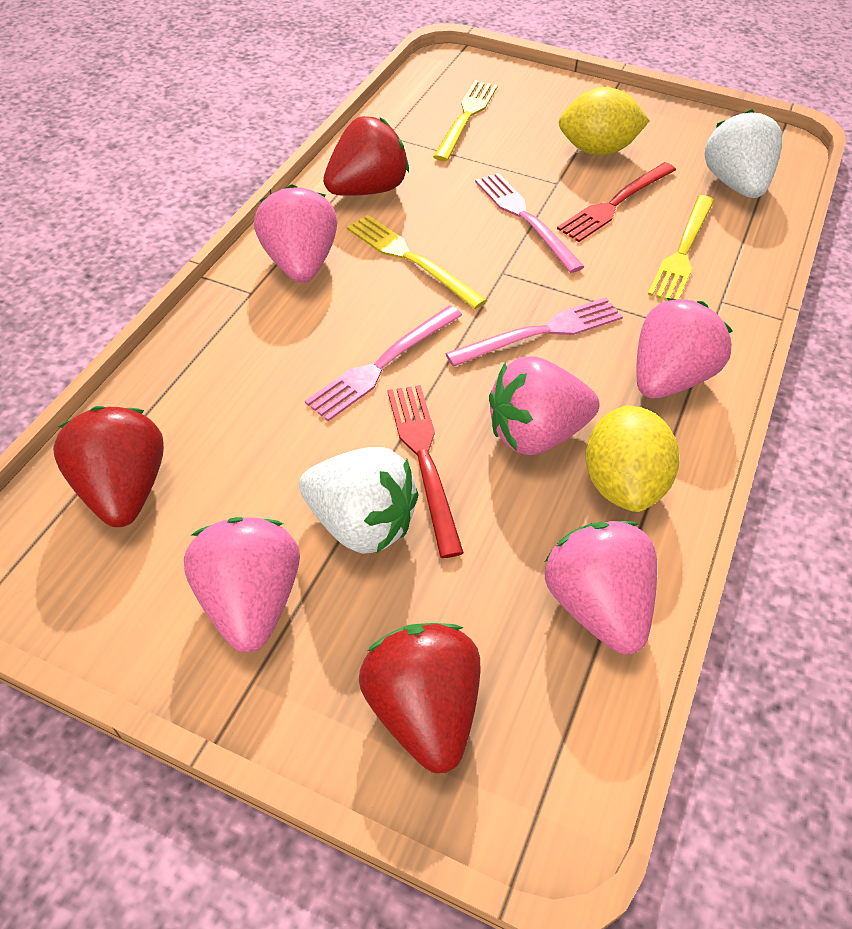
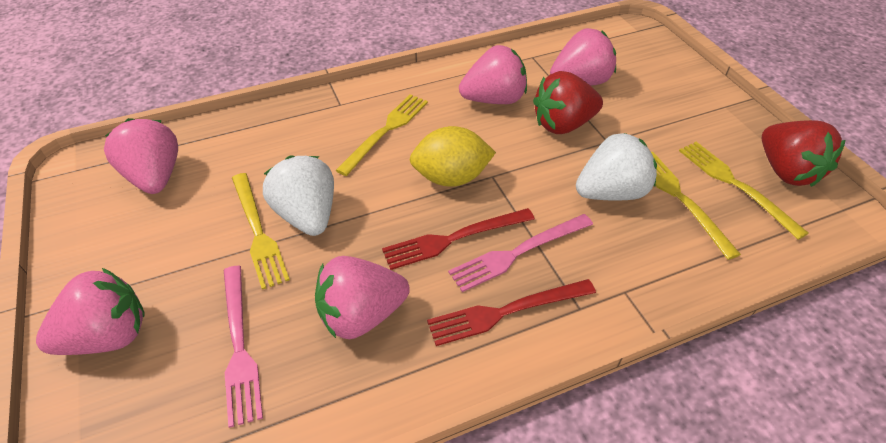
pink fork: 3 -> 2
red strawberry: 3 -> 2
yellow fork: 3 -> 4
yellow lemon: 2 -> 1

